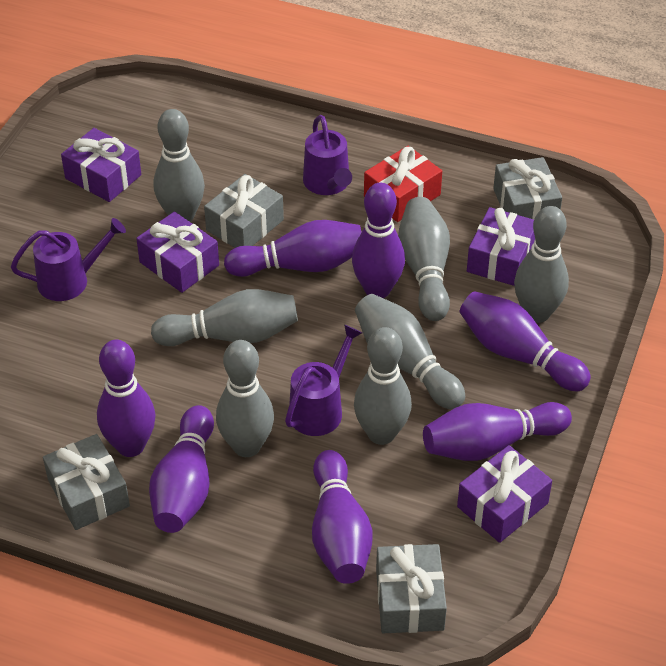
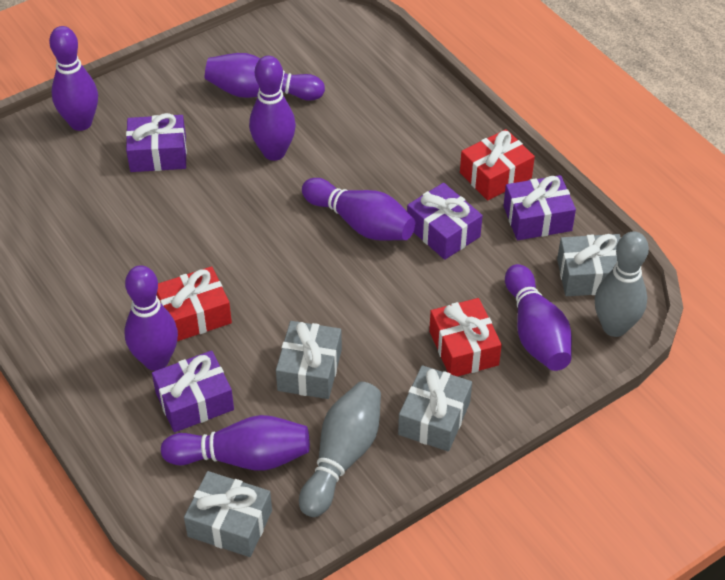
grey bowling pin: 7 -> 2
purple watering can: 3 -> 0
red gift: 1 -> 3

